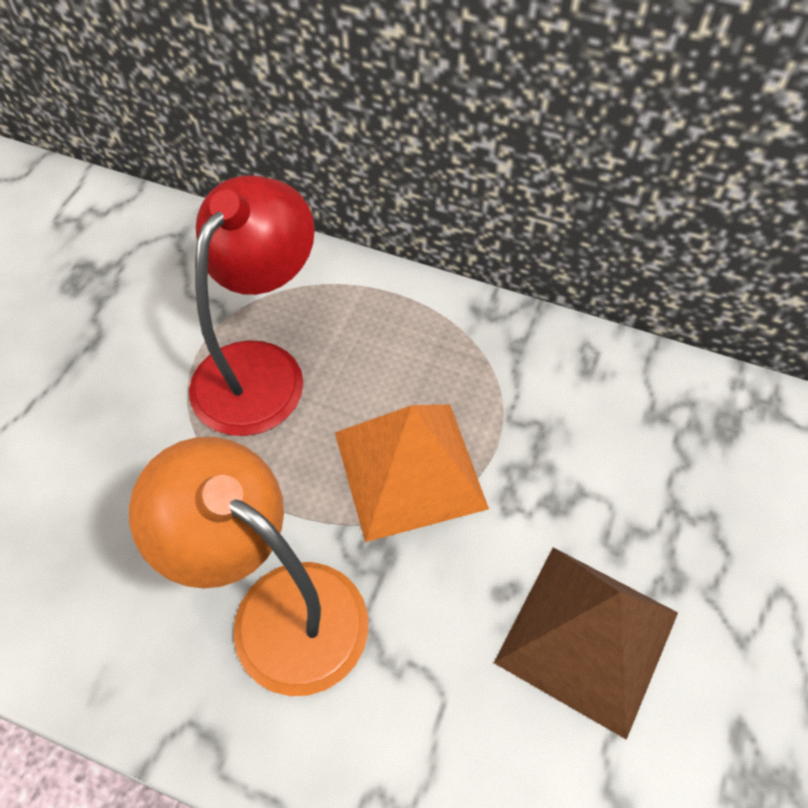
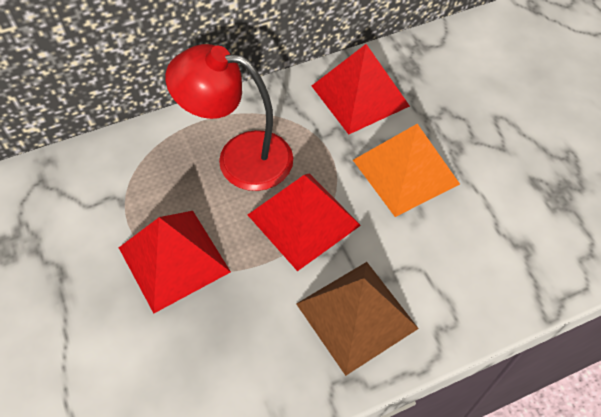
orange lamp: 1 -> 0
red pyramid: 0 -> 3

